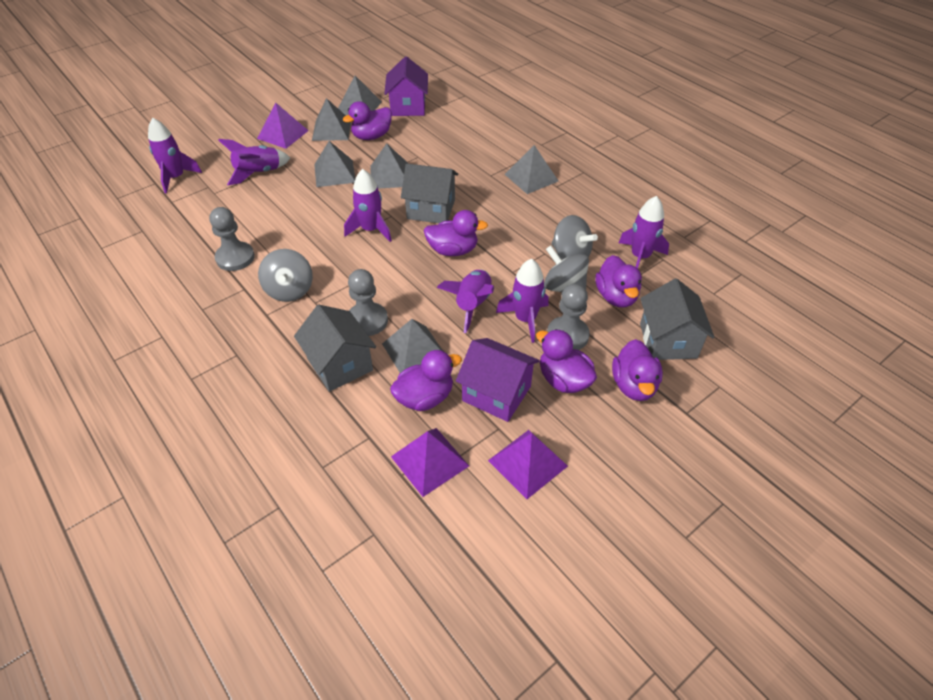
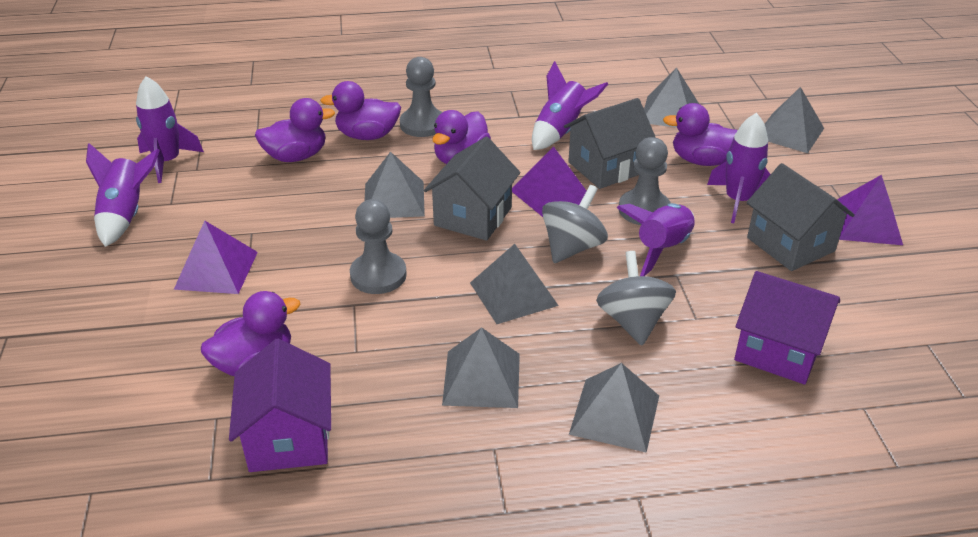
grey spinning top: 3 -> 2
purple duck: 6 -> 5
purple rocket: 6 -> 5

